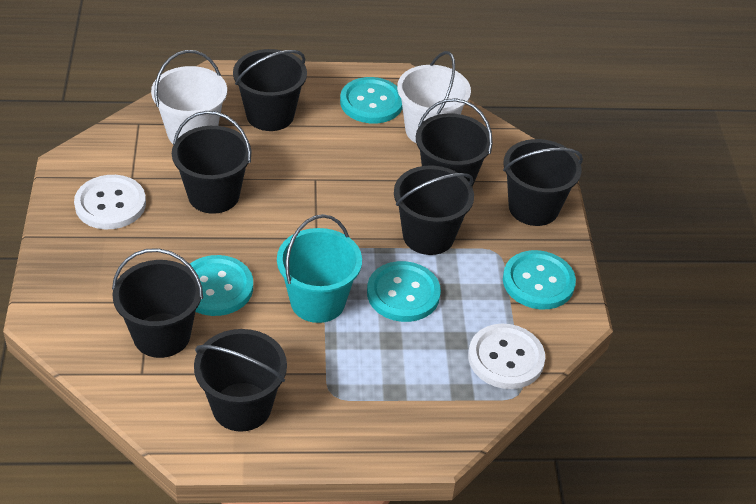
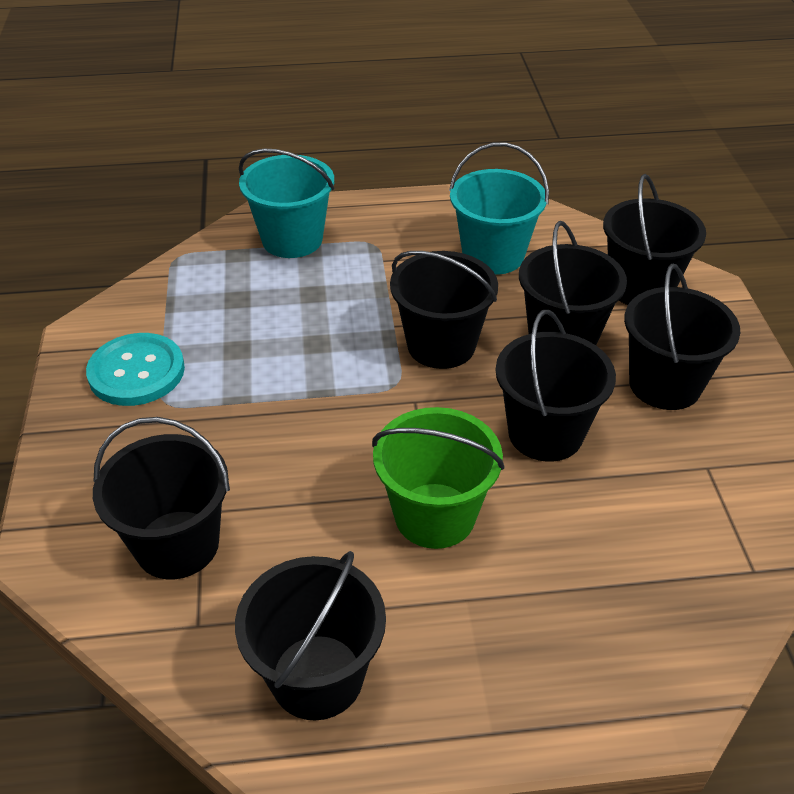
green bucket: 0 -> 1
turquoise bucket: 1 -> 2
turquoise button: 4 -> 1
white bucket: 2 -> 0
white button: 2 -> 0

